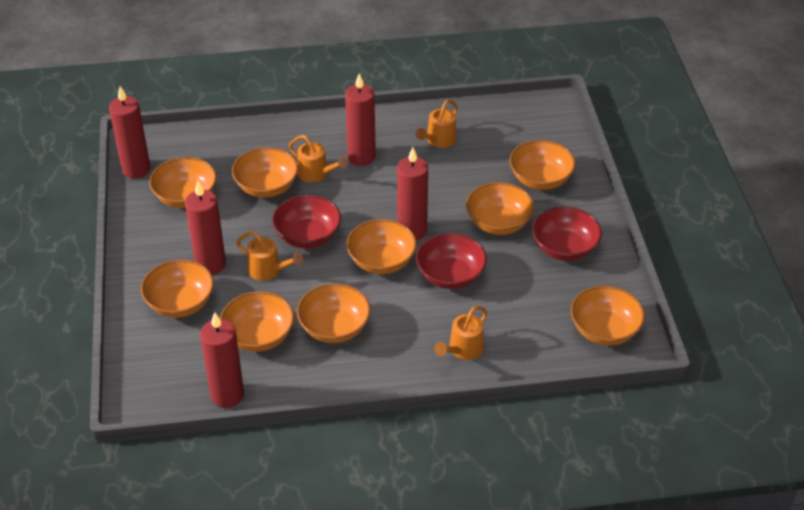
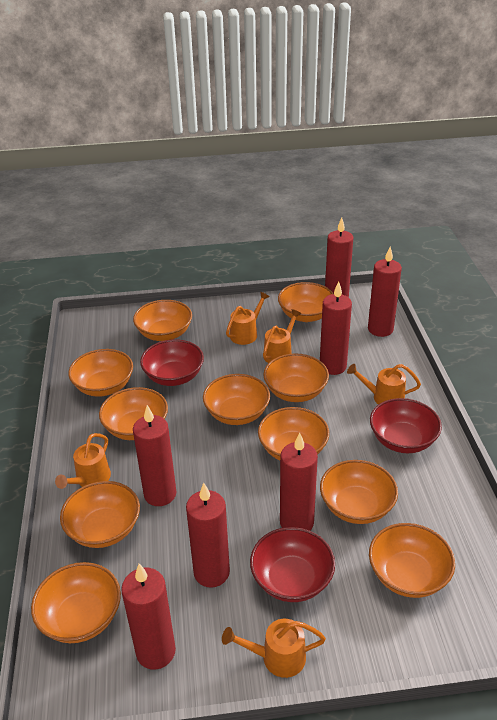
orange bowl: 9 -> 11
orange watering can: 4 -> 5
red candle: 5 -> 7

